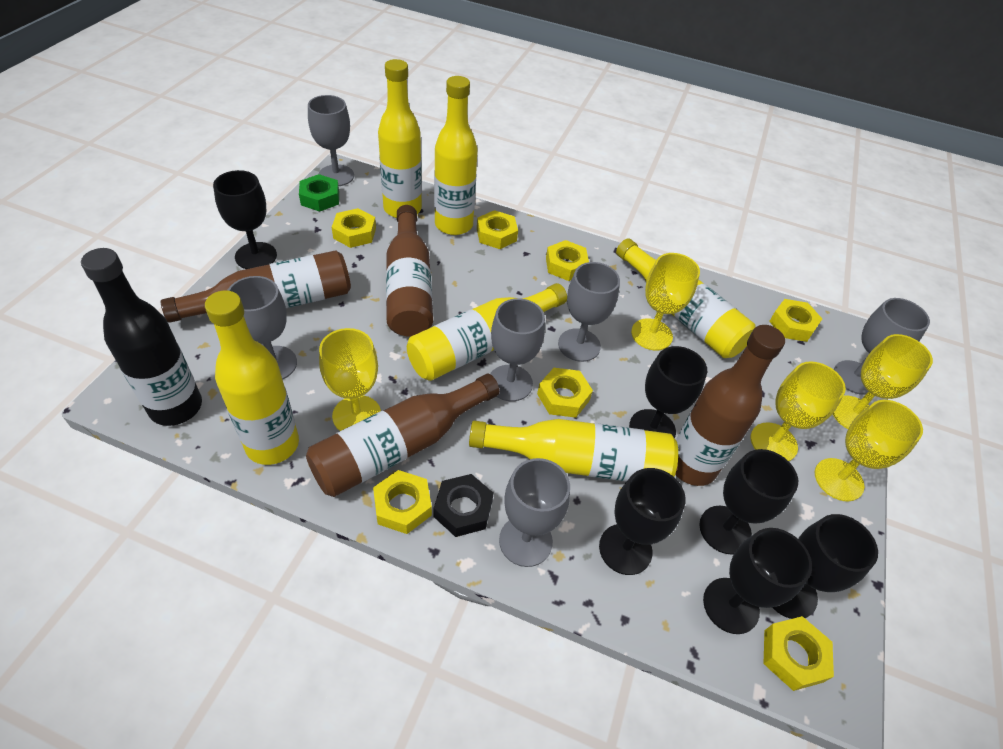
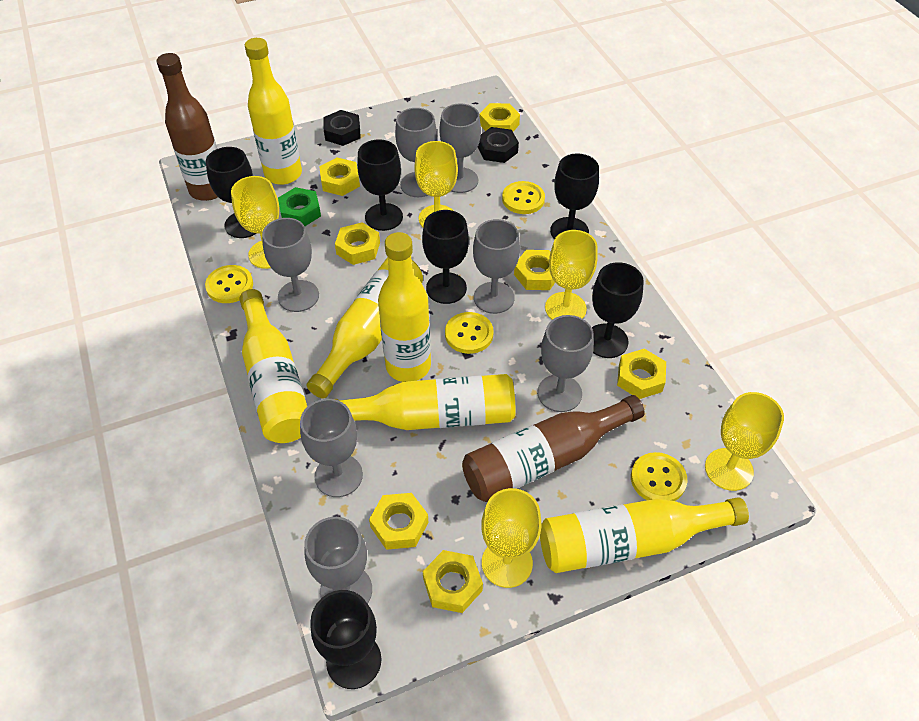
black bottle: 1 -> 0
black nut: 1 -> 2
brown bottle: 4 -> 2
grey goblet: 6 -> 7
yellow button: 0 -> 4

